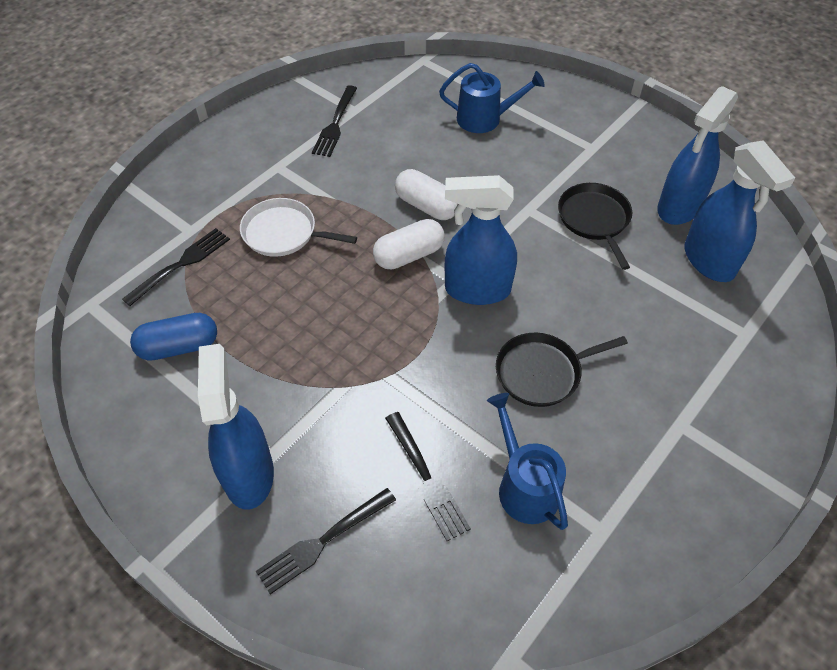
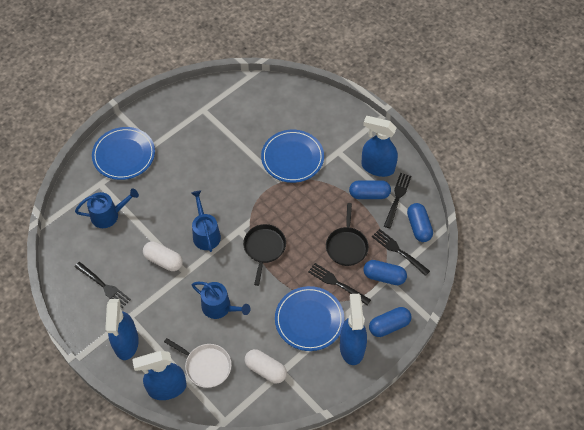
blue capsule: 1 -> 4
blue plate: 0 -> 3
blue watering can: 2 -> 3

